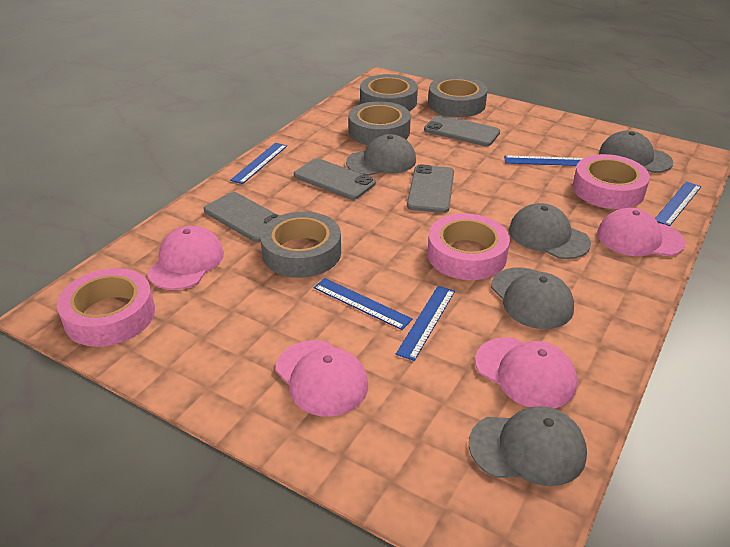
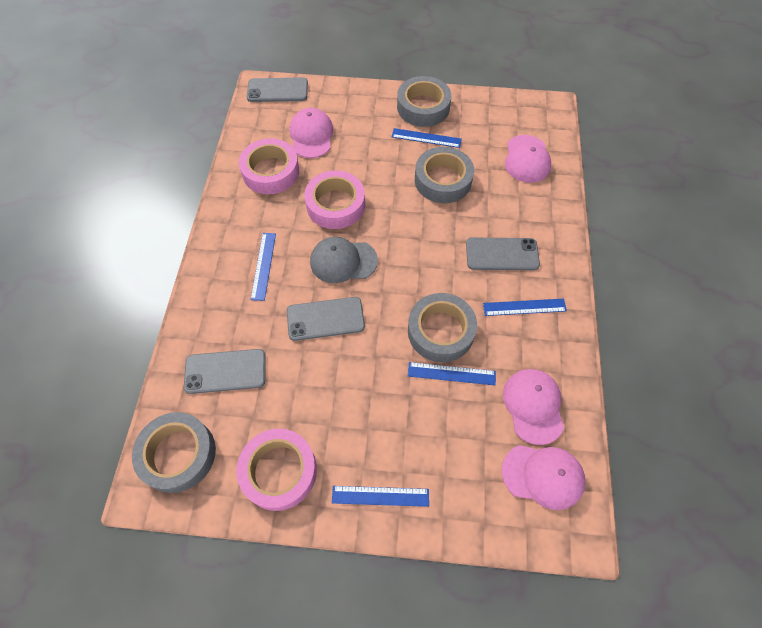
grey cap: 5 -> 1

